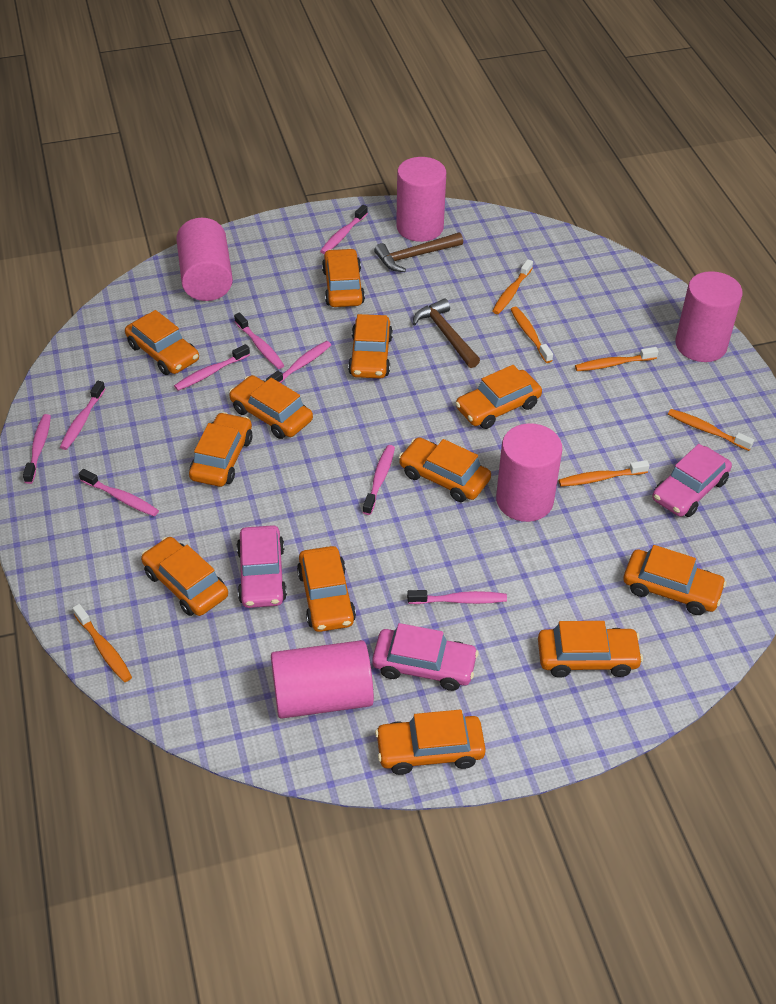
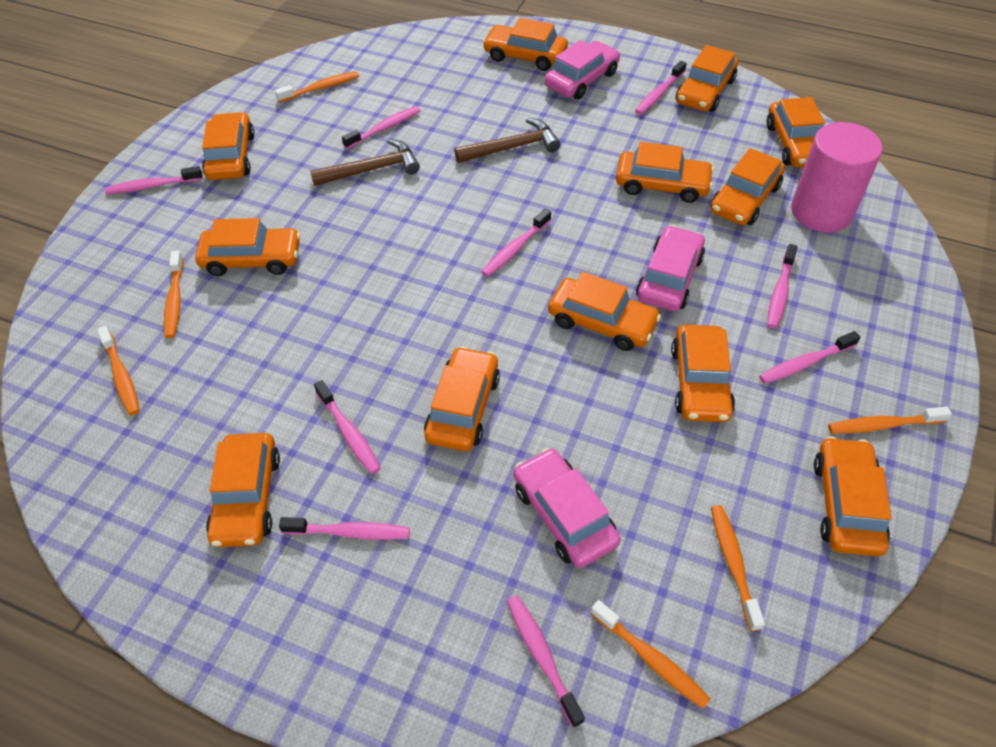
pink cylinder: 5 -> 1

